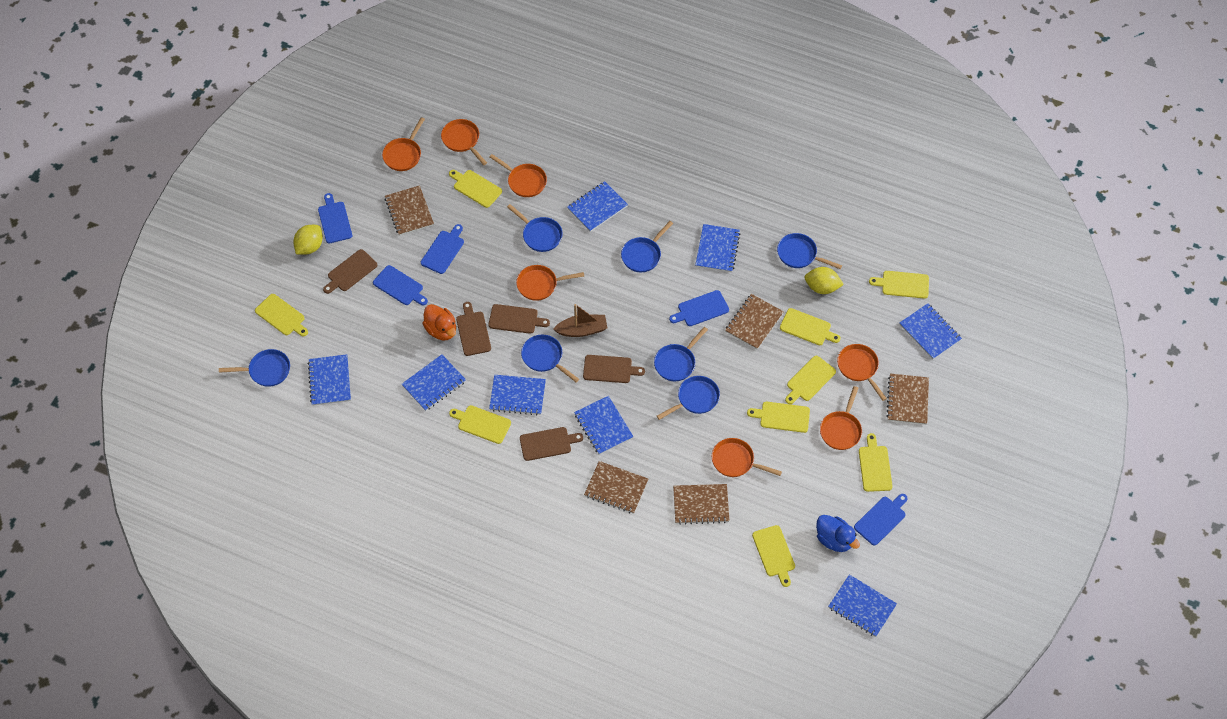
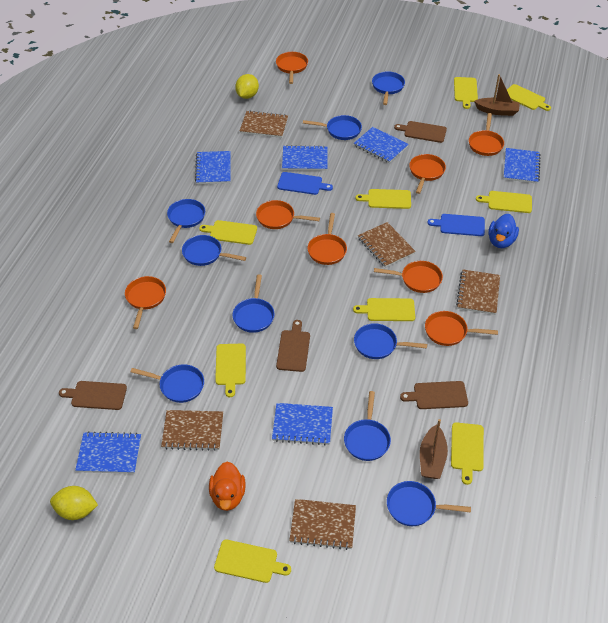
blue cutting board: 5 -> 2
blue notebook: 8 -> 6
blue pan: 7 -> 9
brown boat: 1 -> 2
brown cutting board: 5 -> 4
orange pan: 7 -> 8

